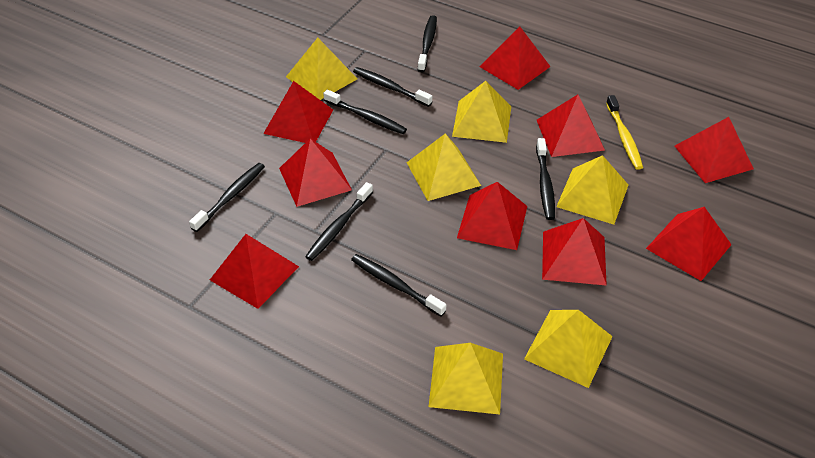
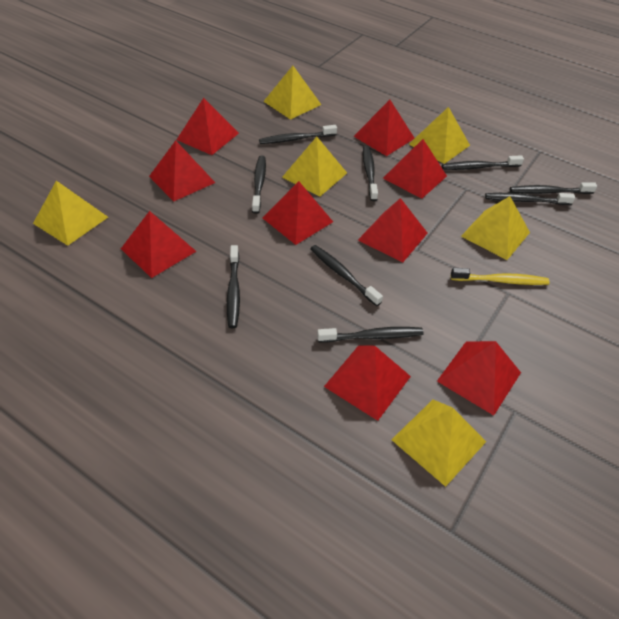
black toothbrush: 7 -> 9

